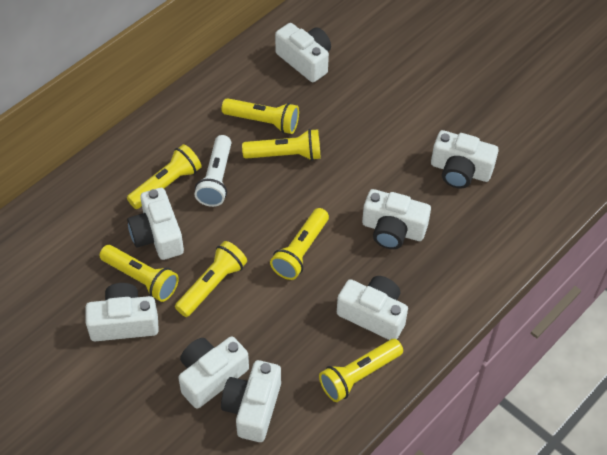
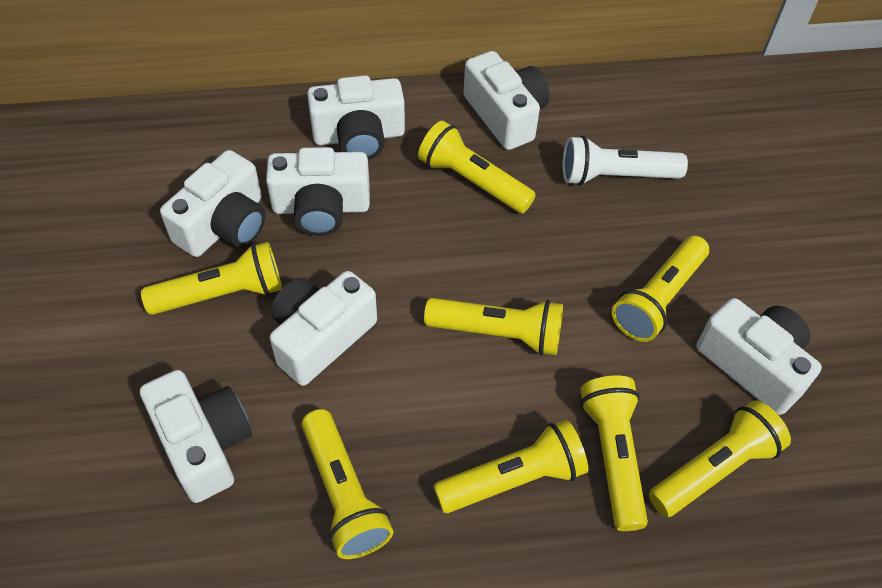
white camera: 8 -> 7
yellow flashlight: 7 -> 8

